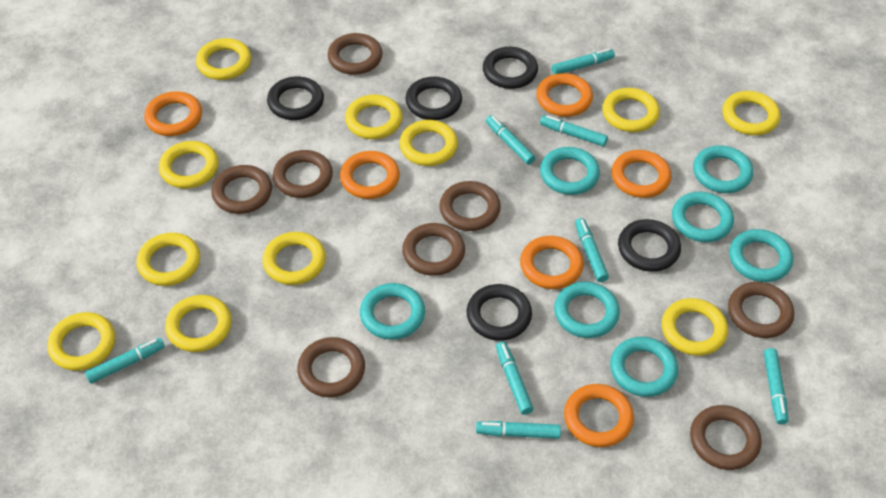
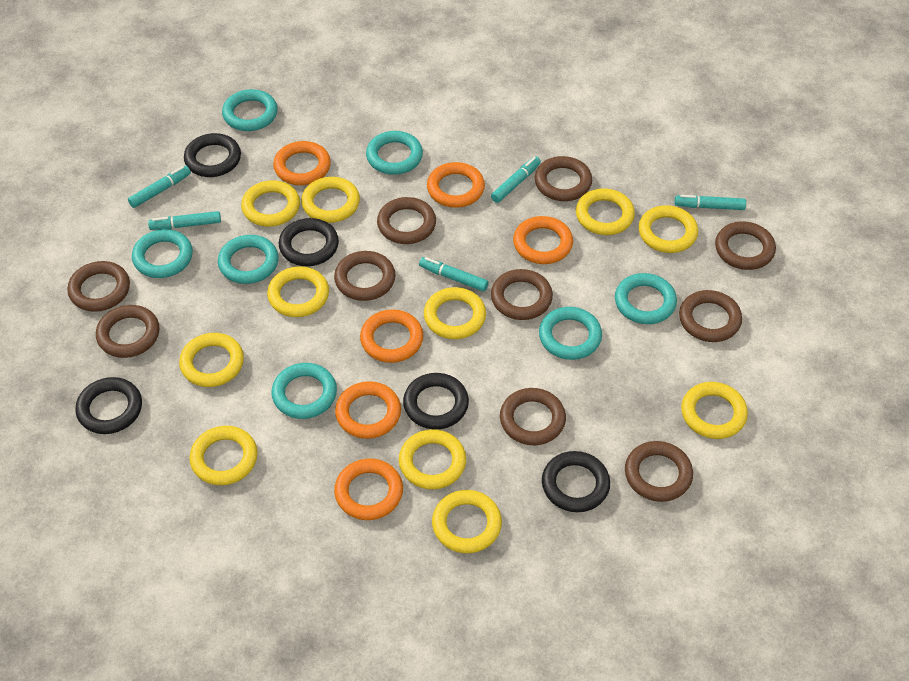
brown ring: 8 -> 10
turquoise marker: 8 -> 5

